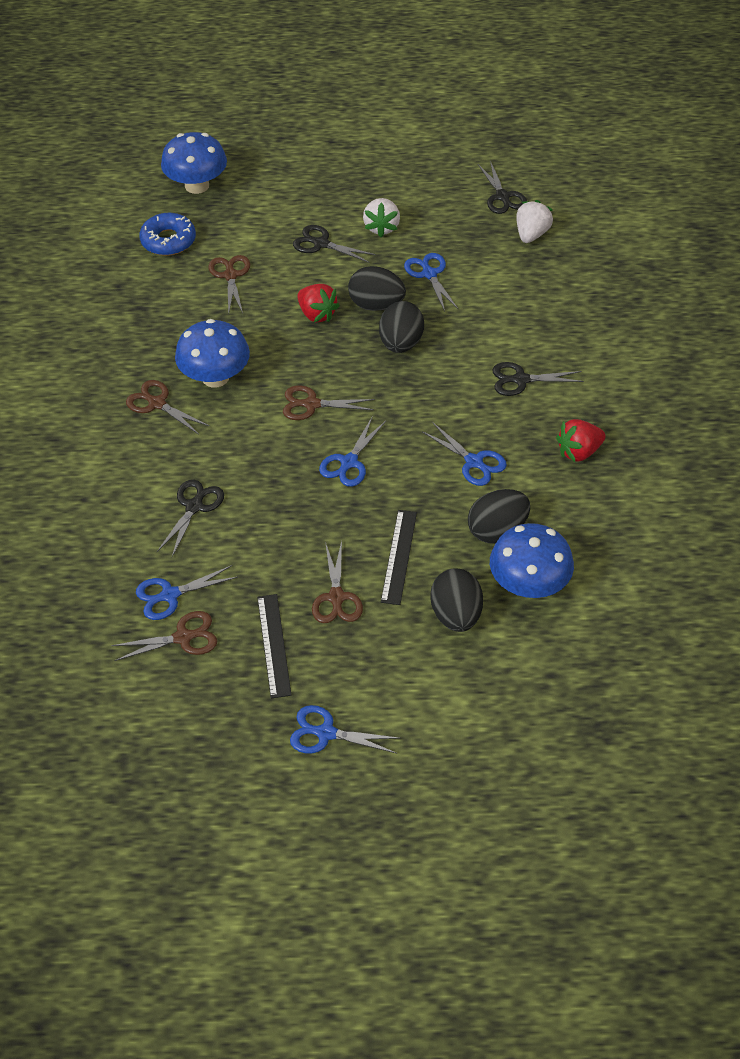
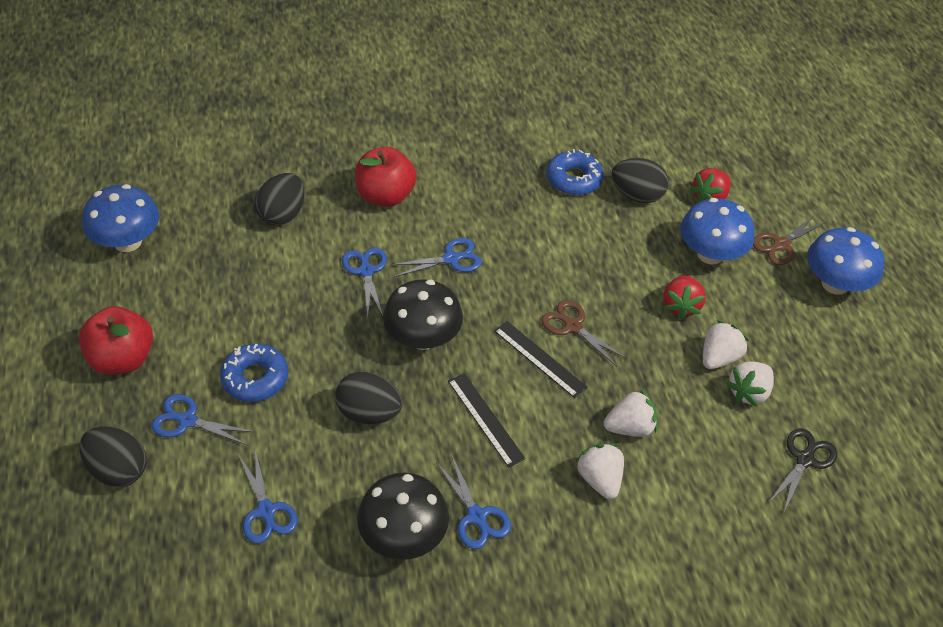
black mushroom: 0 -> 2
black scissors: 4 -> 1
blue donut: 1 -> 2
brown scissors: 5 -> 2
red apple: 0 -> 2
white strawberry: 2 -> 4

